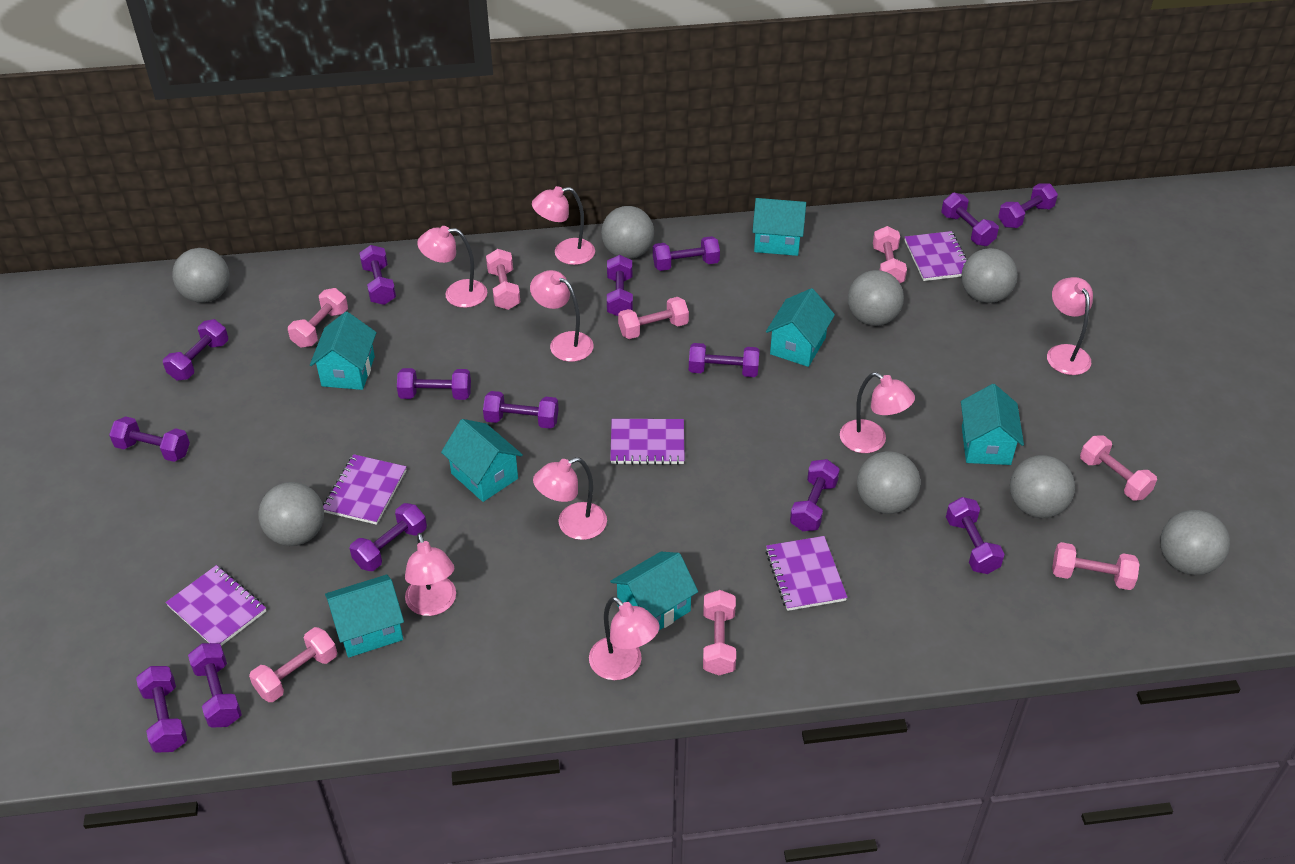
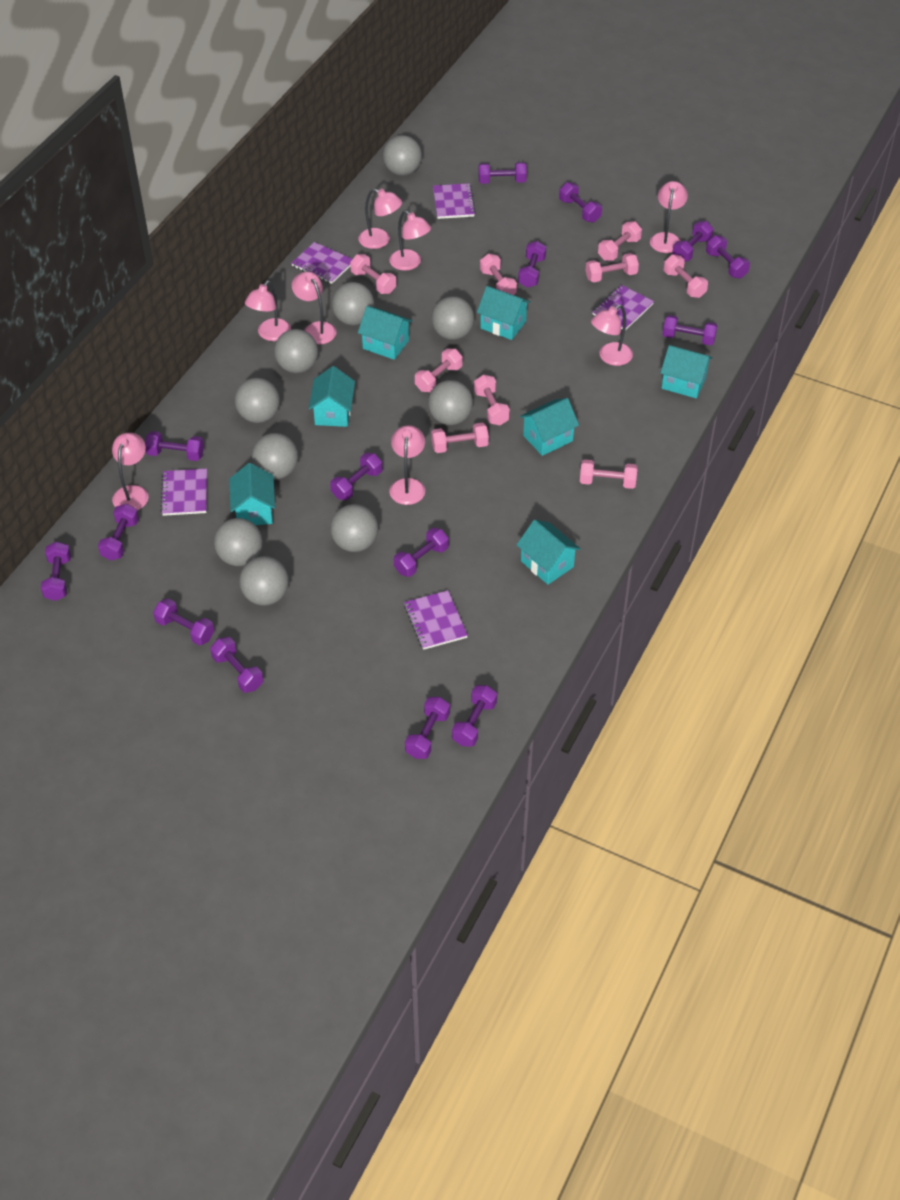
grey ball: 8 -> 10
pink dumbbell: 8 -> 9

